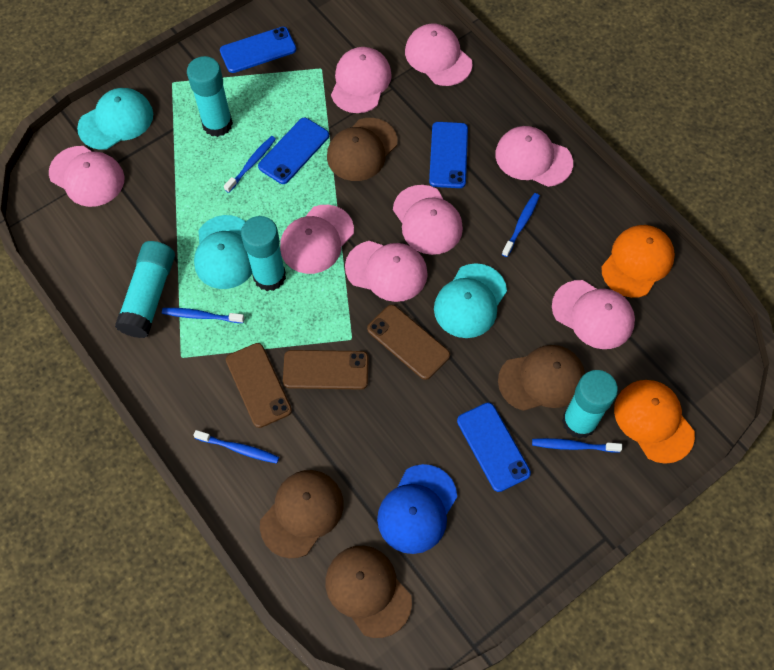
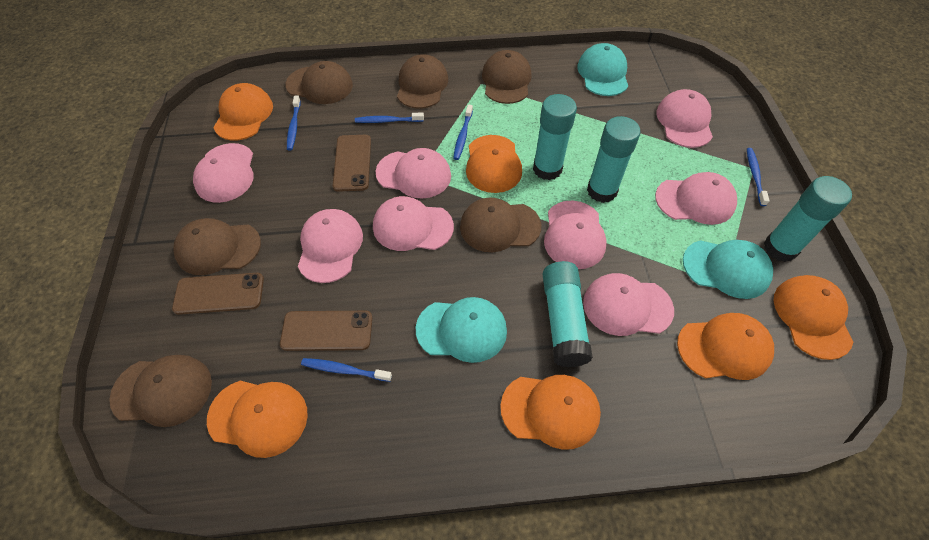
blue cap: 1 -> 0
blue phone: 4 -> 0
brown cap: 4 -> 6
orange cap: 2 -> 6

